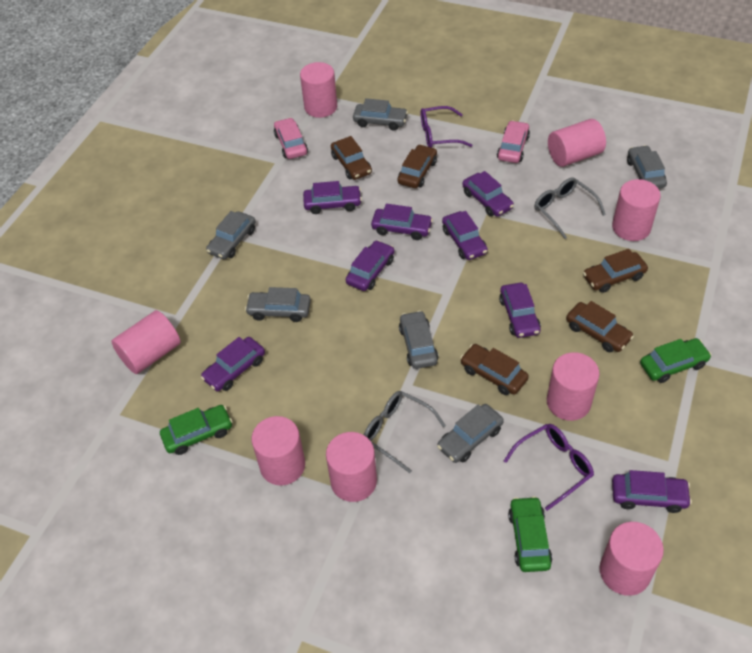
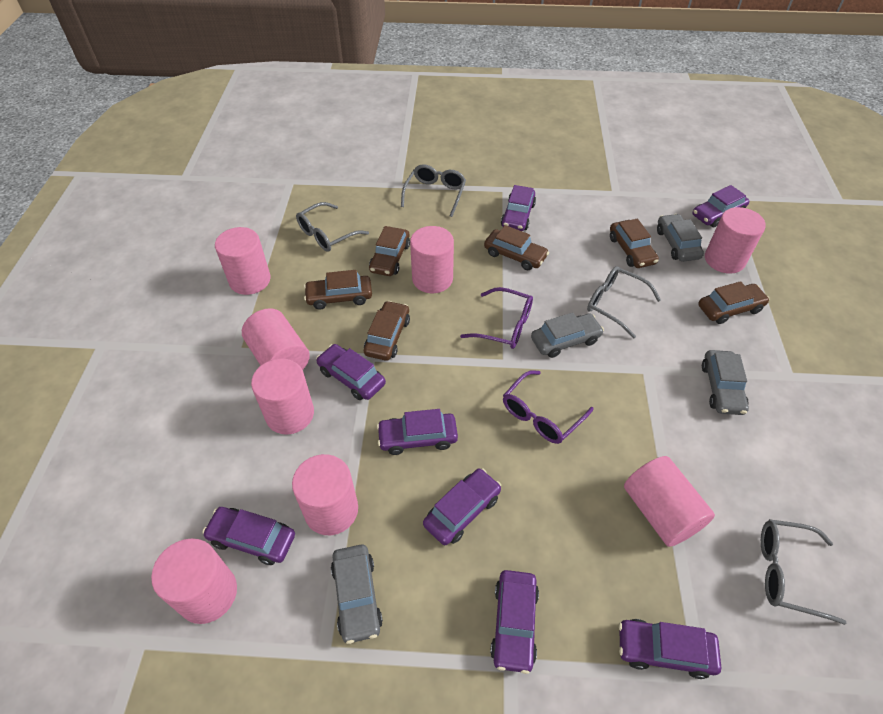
brown car: 5 -> 6
green car: 3 -> 0
grey car: 6 -> 4
grey glasses: 2 -> 4
pink car: 2 -> 0

